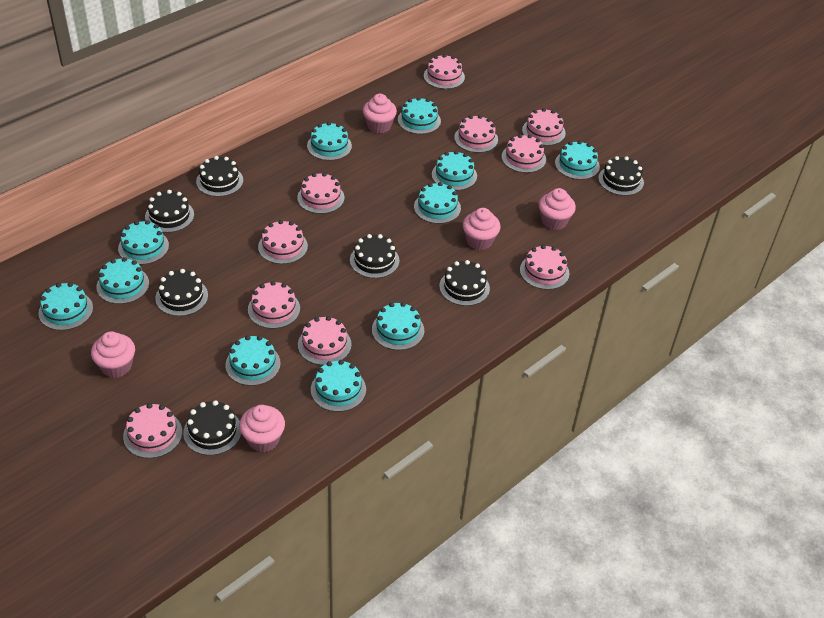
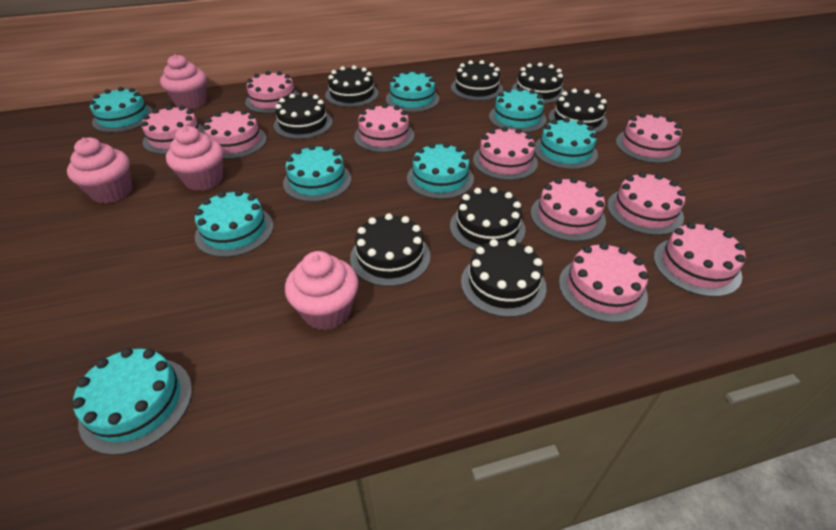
black cake: 7 -> 8
pink cupcake: 5 -> 4
turquoise cake: 11 -> 8

